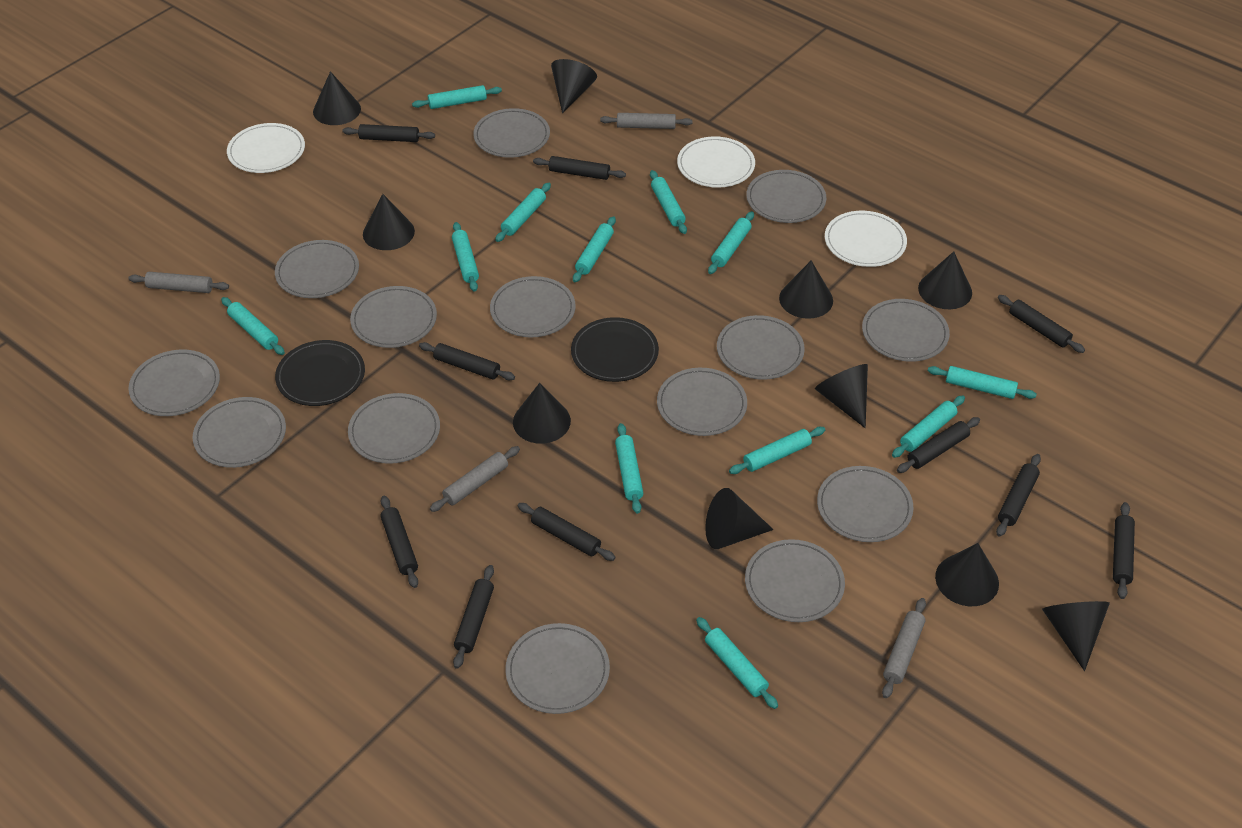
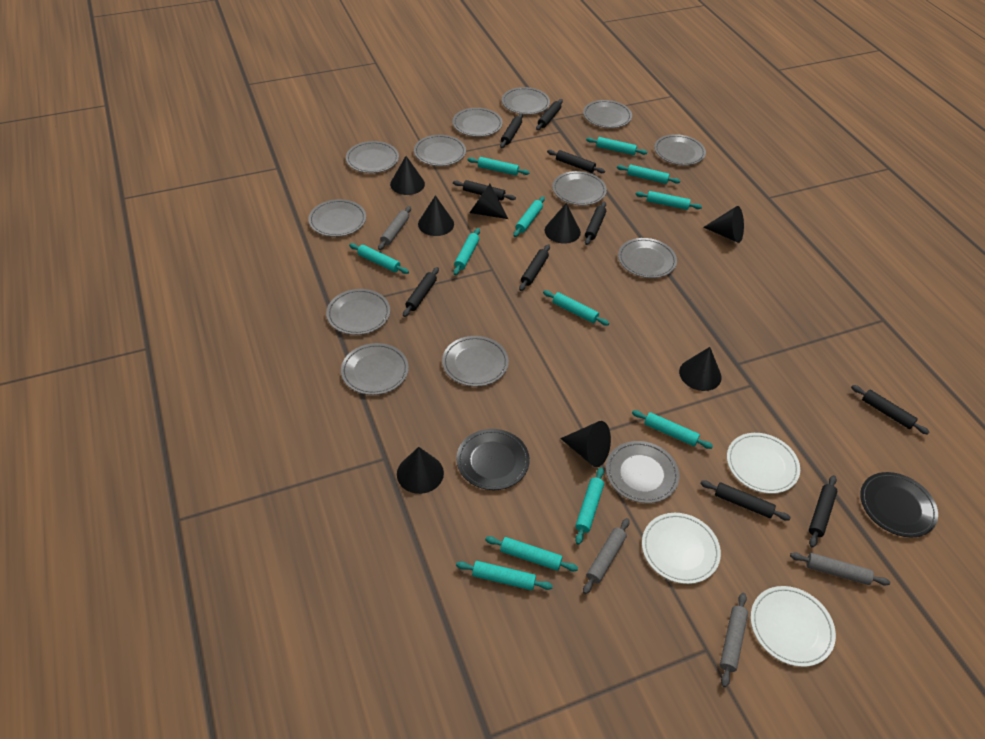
black cone: 10 -> 8
grey plate: 14 -> 13

